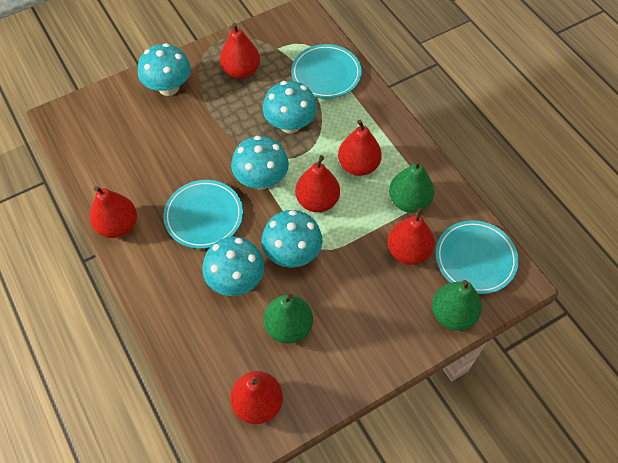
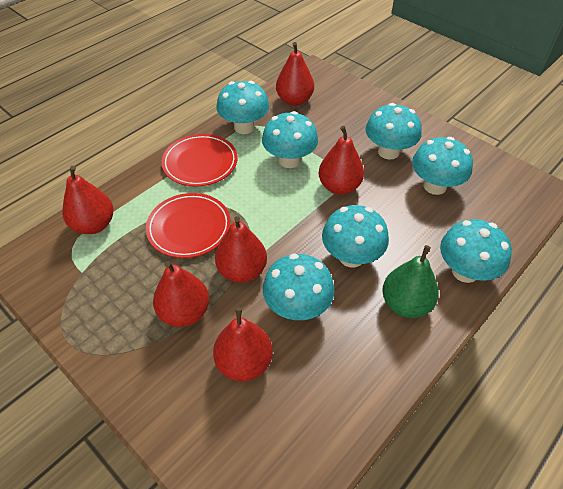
green pear: 3 -> 1
red plate: 0 -> 2
turquoise mushroom: 5 -> 7
turquoise plate: 3 -> 0

